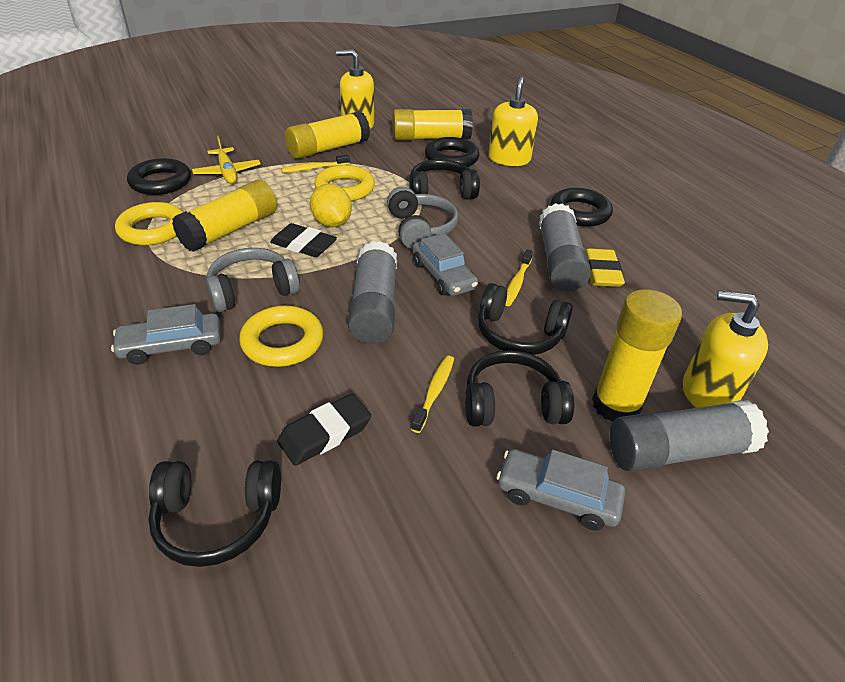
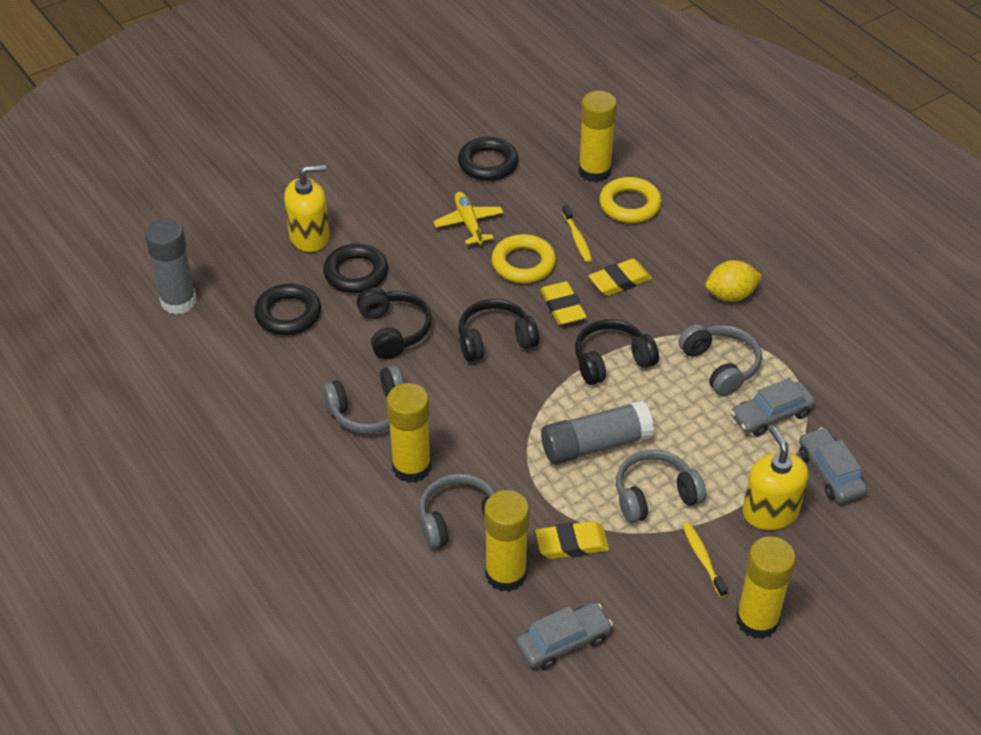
black eraser: 2 -> 0
black headphones: 4 -> 3
grey glue stick: 3 -> 2
grey headphones: 2 -> 4
yellow eraser: 1 -> 3
yellow ring: 3 -> 2
yellow soap dispenser: 3 -> 2
yellow toothbrush: 3 -> 2

